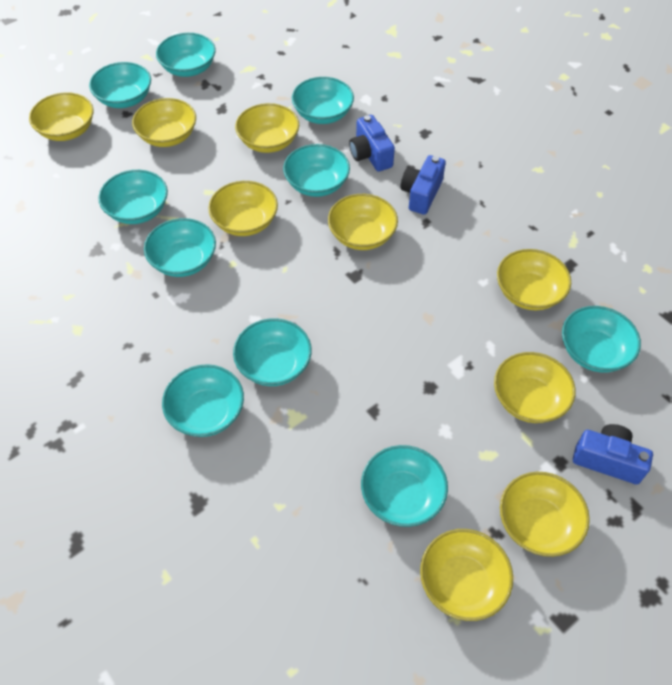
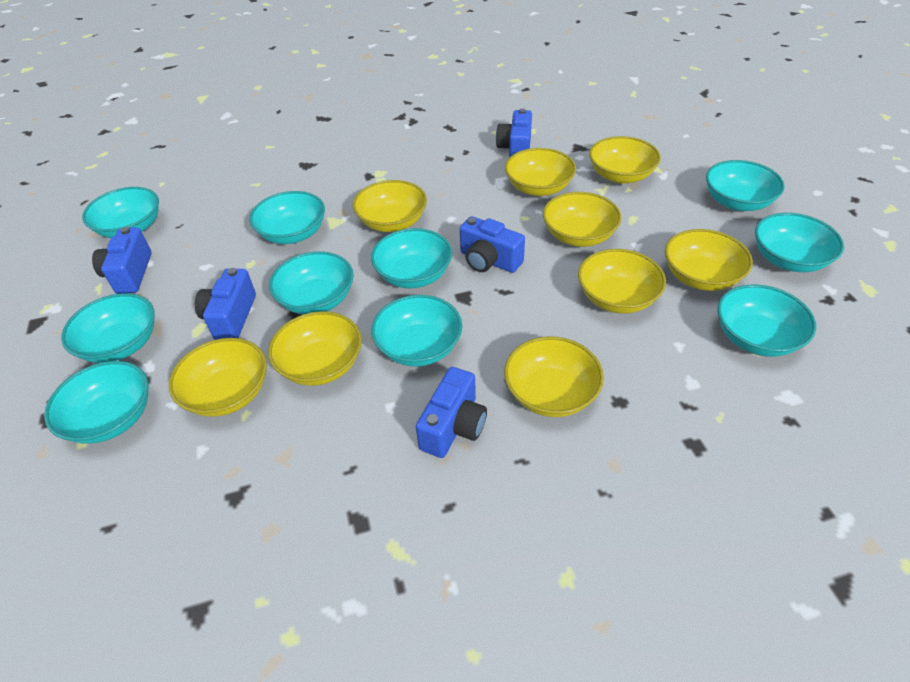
blue camera: 3 -> 5

